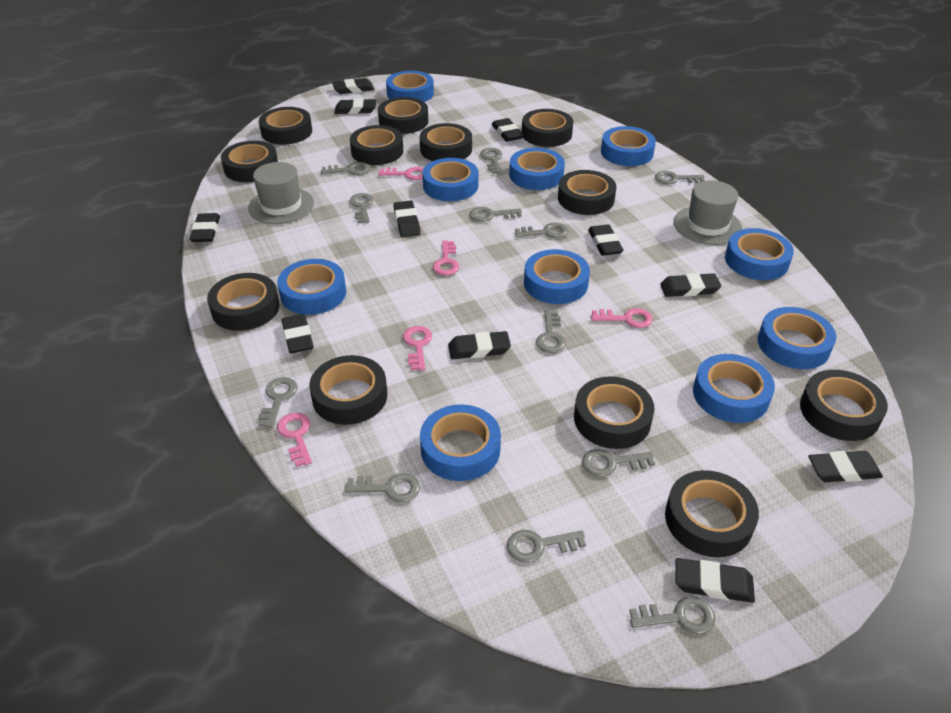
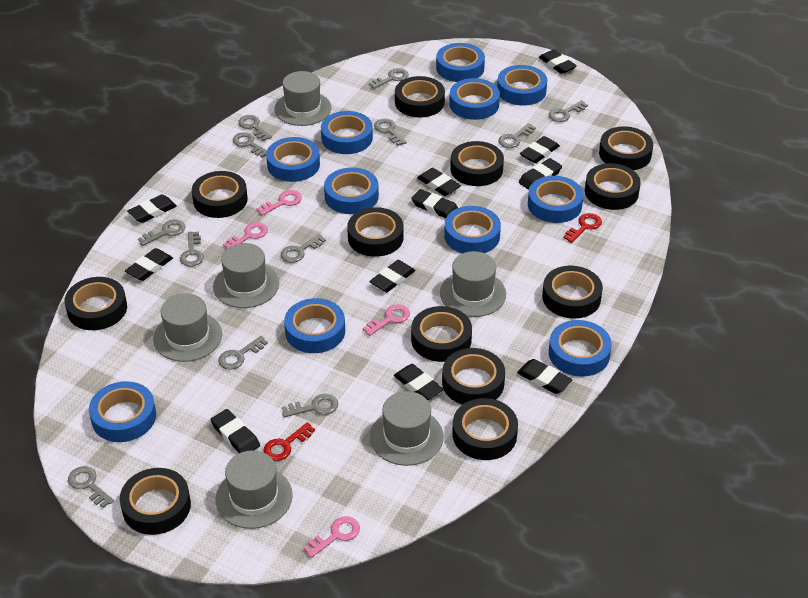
blue tape: 10 -> 11
grey hat: 2 -> 6
pink key: 5 -> 4
red key: 0 -> 2

